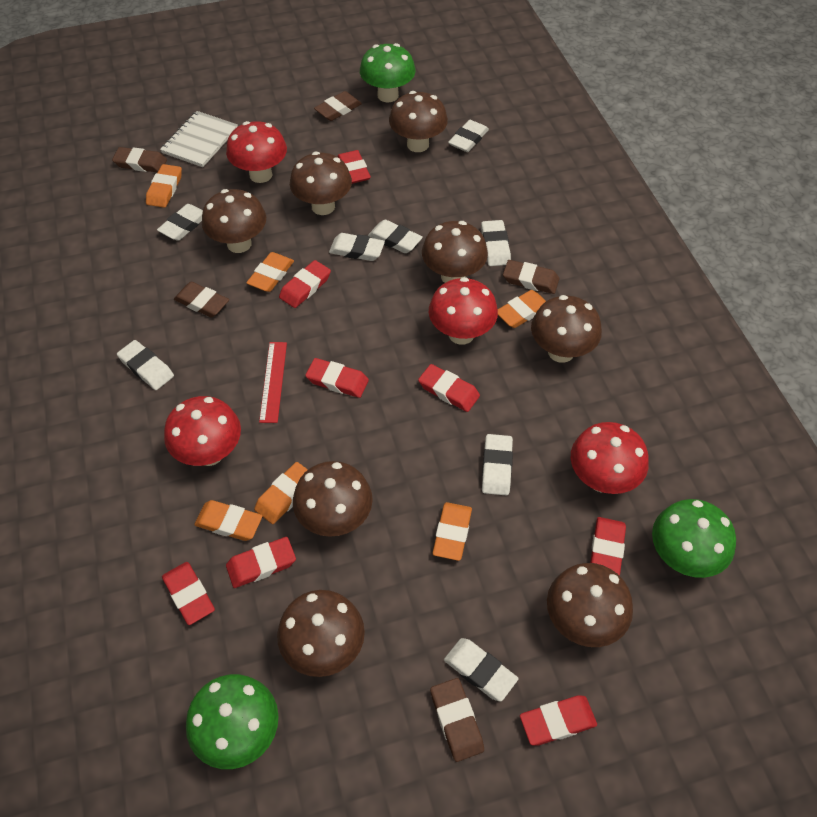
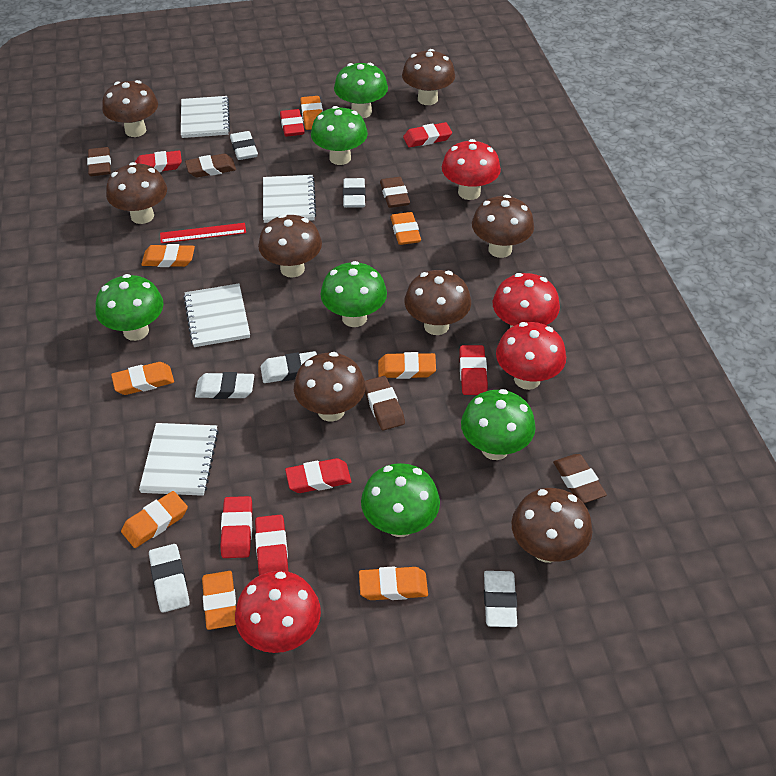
green mushroom: 3 -> 6
orange eraser: 6 -> 8
red eraser: 8 -> 7
white eraser: 8 -> 6
white notebook: 1 -> 4

